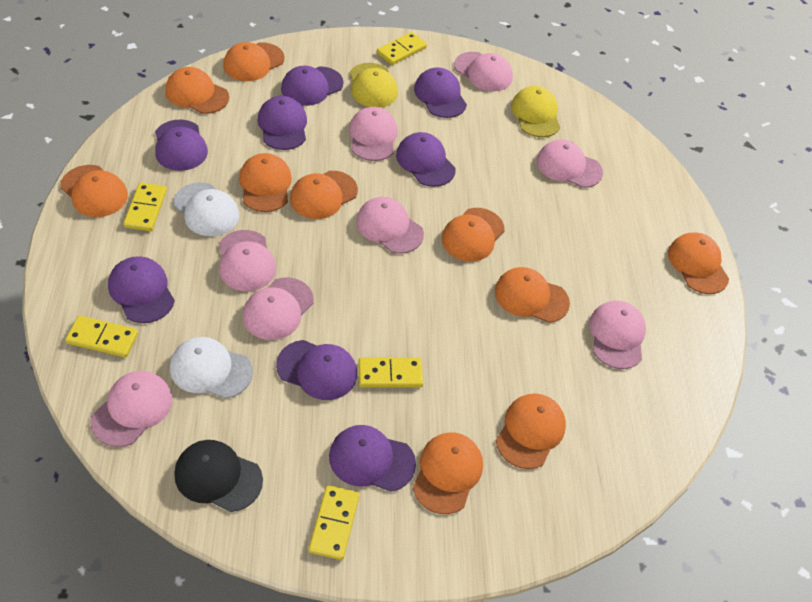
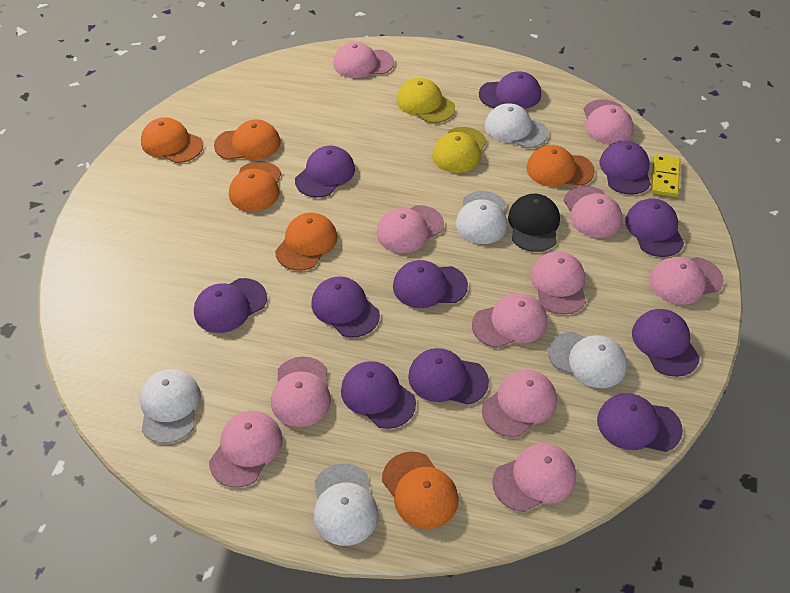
orange cap: 10 -> 6
pink cap: 8 -> 11
purple cap: 8 -> 11
white cap: 2 -> 5
yellow domino: 5 -> 1

